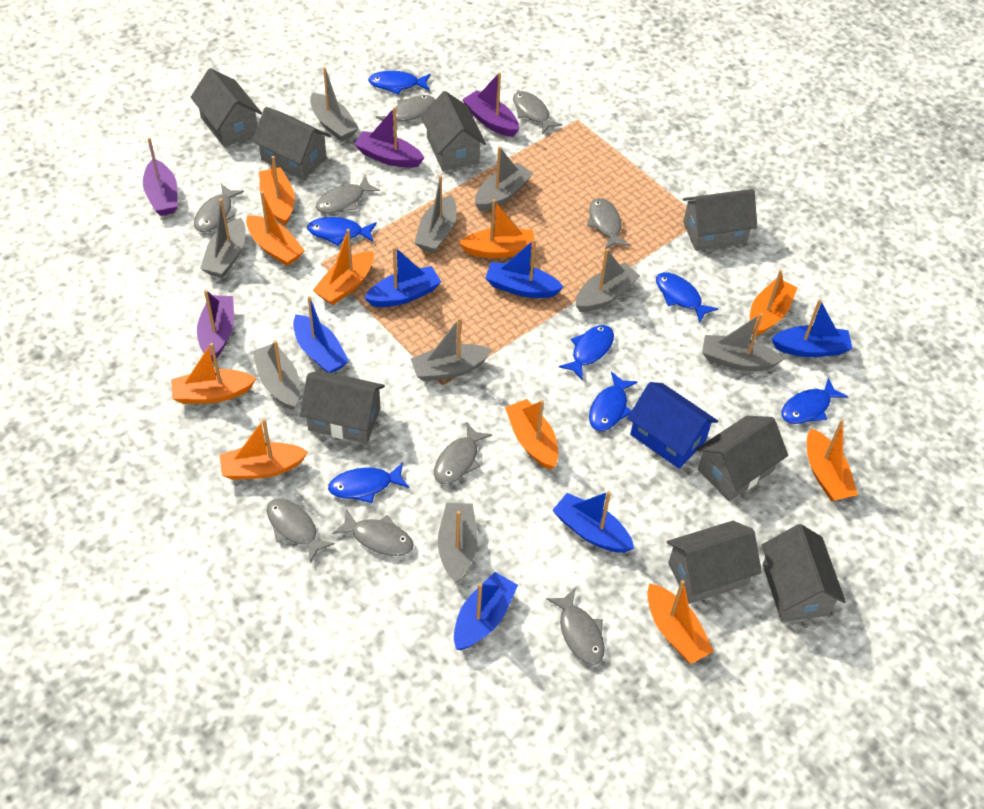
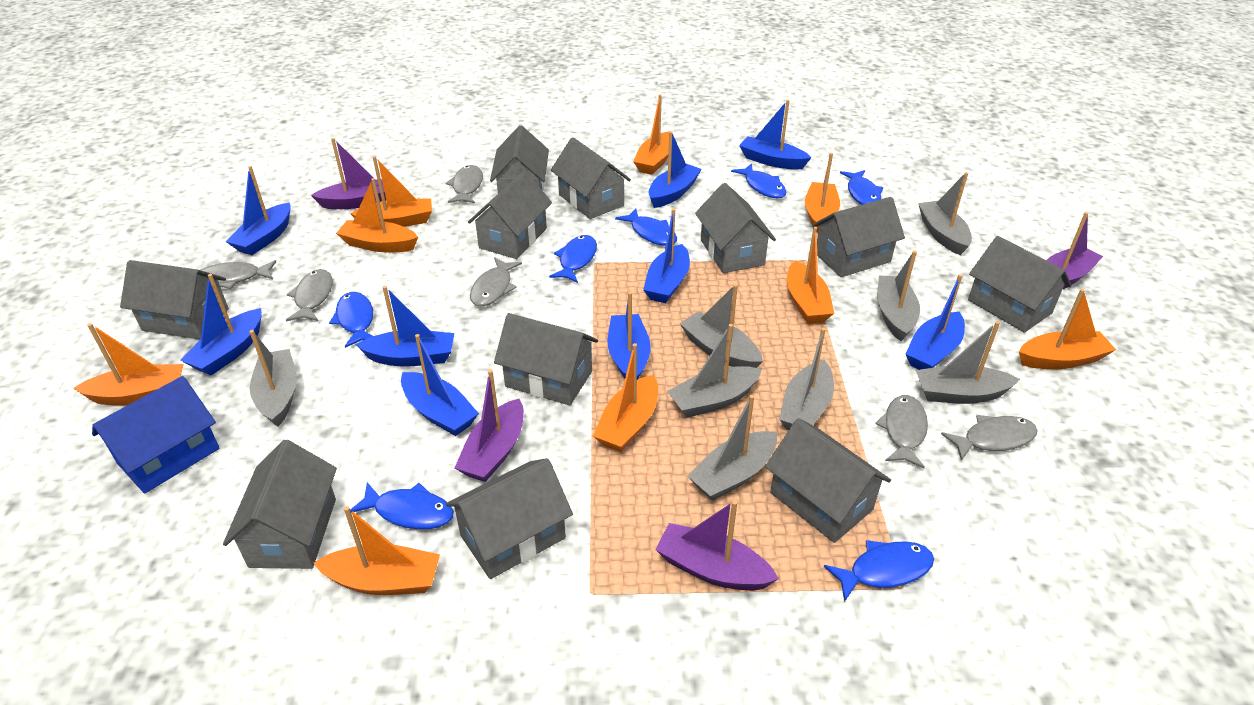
blue boat: 6 -> 9
grey boat: 9 -> 8
grey fish: 9 -> 6
grey house: 8 -> 11
orange boat: 10 -> 9

